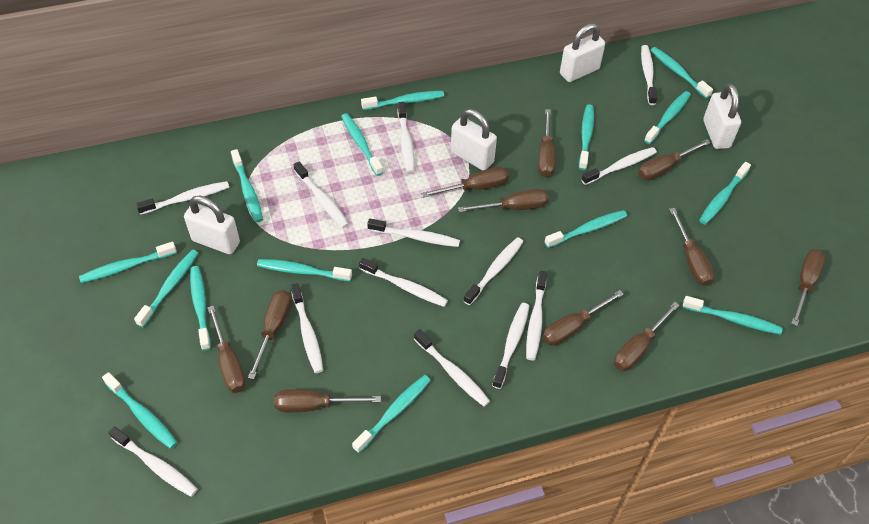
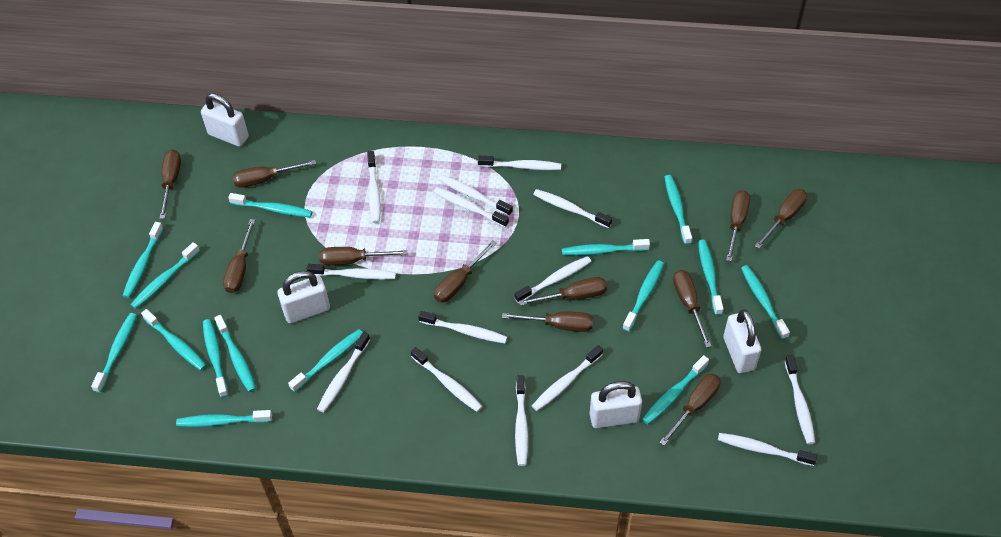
white toothbrush: 13 -> 14

